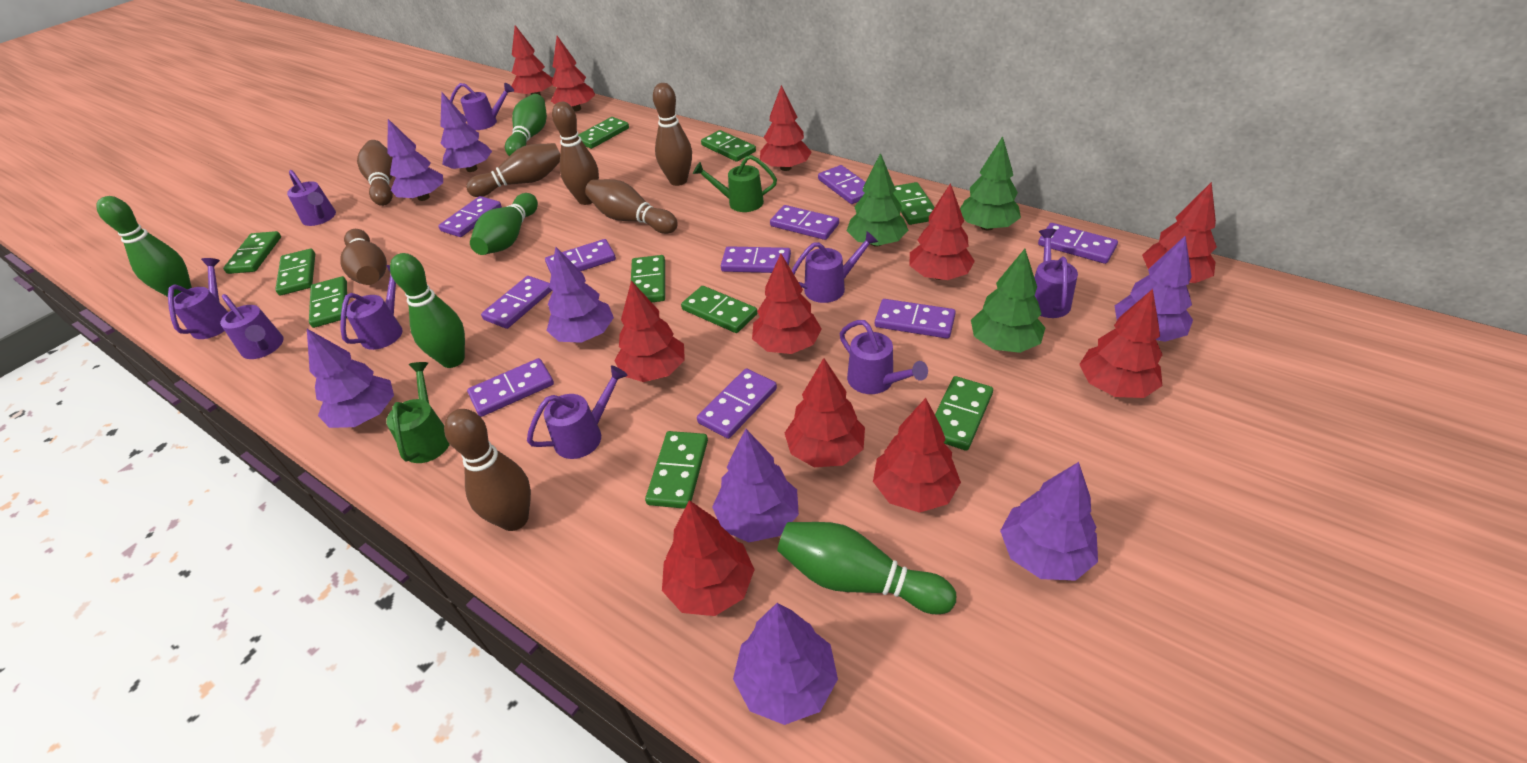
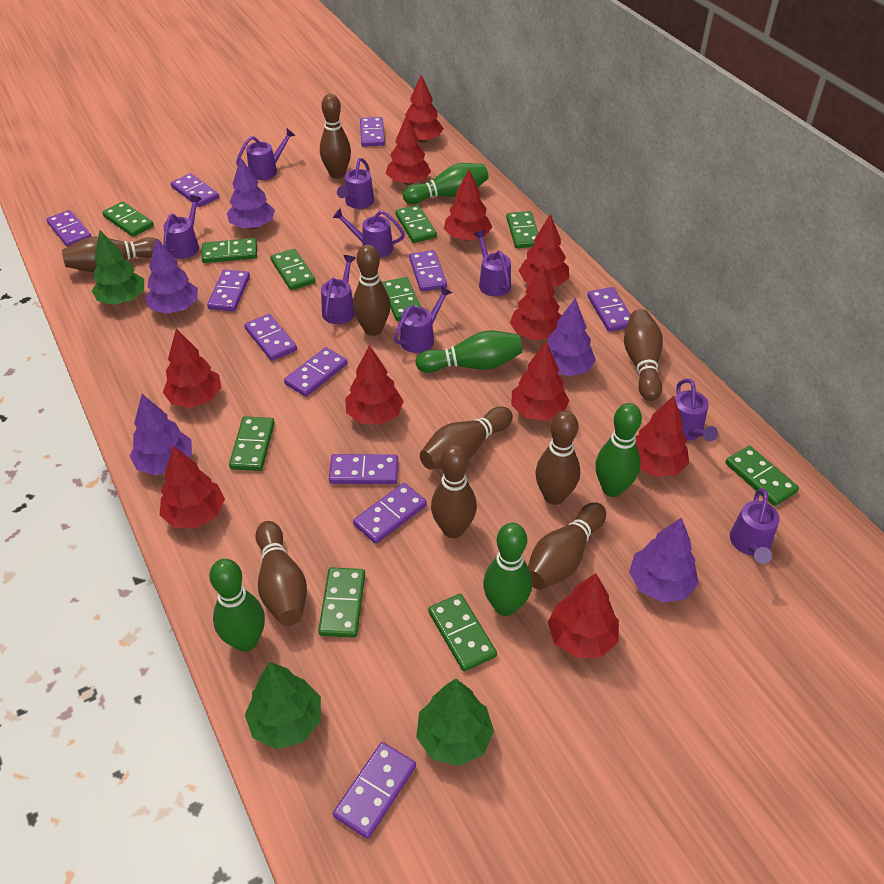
brown bowling pin: 7 -> 9
green watering can: 2 -> 0
purple domino: 10 -> 11
purple tree: 8 -> 5

